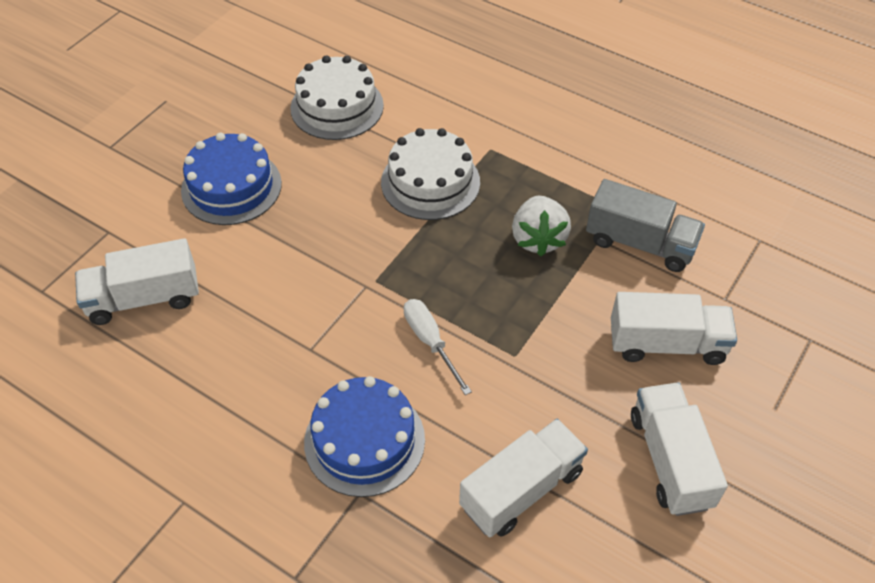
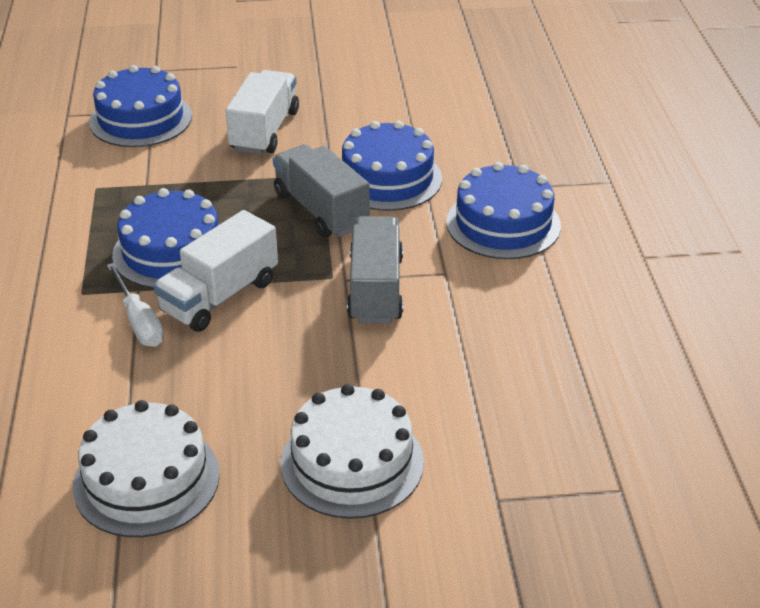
blue cake: 2 -> 4
grey truck: 1 -> 2
white strawberry: 1 -> 0
white truck: 4 -> 2

